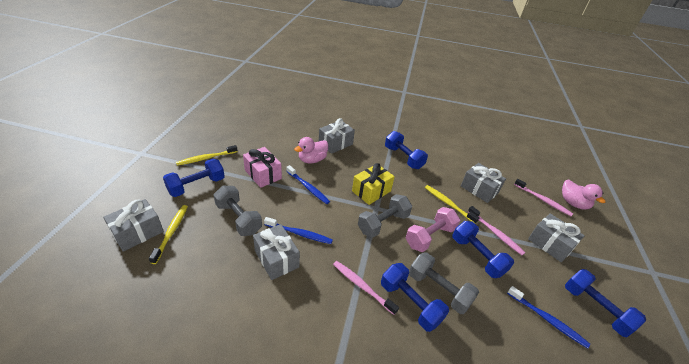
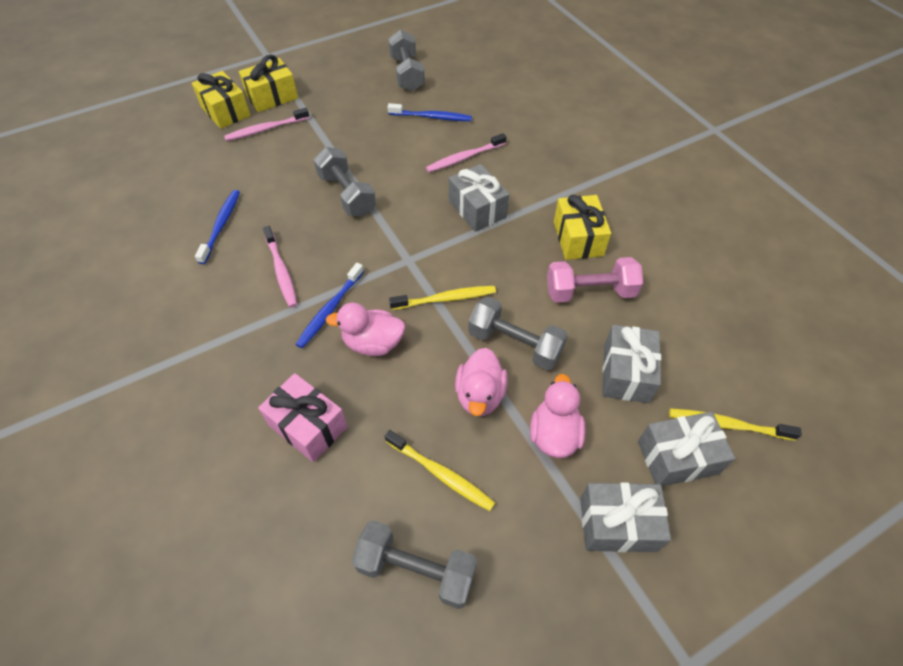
blue dumbbell: 5 -> 0
grey dumbbell: 3 -> 4
grey gift: 5 -> 4
pink duck: 2 -> 3
yellow gift: 1 -> 3

